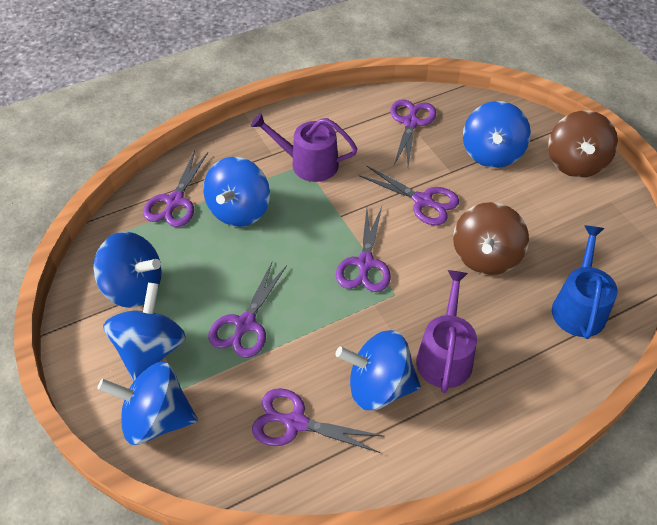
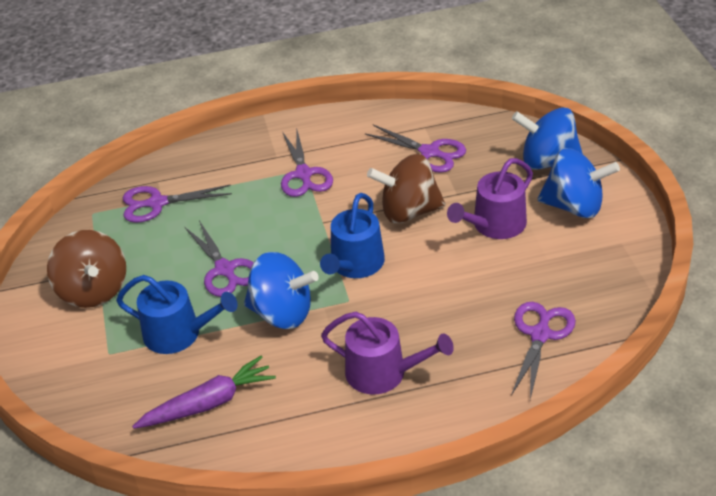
blue spinning top: 6 -> 3
blue watering can: 1 -> 2
purple carrot: 0 -> 1
purple scissors: 6 -> 5

